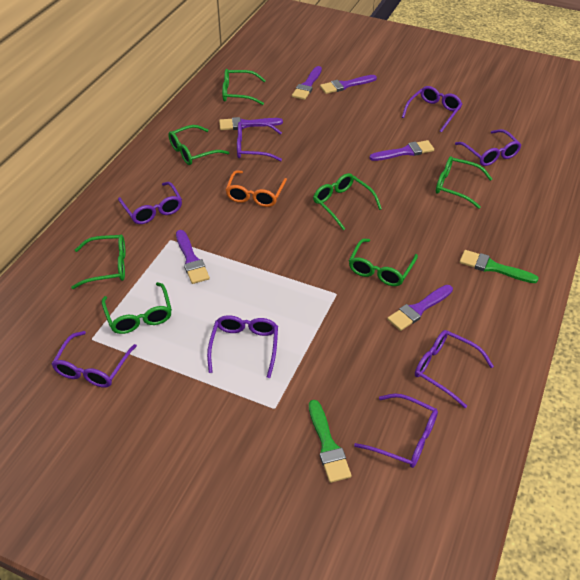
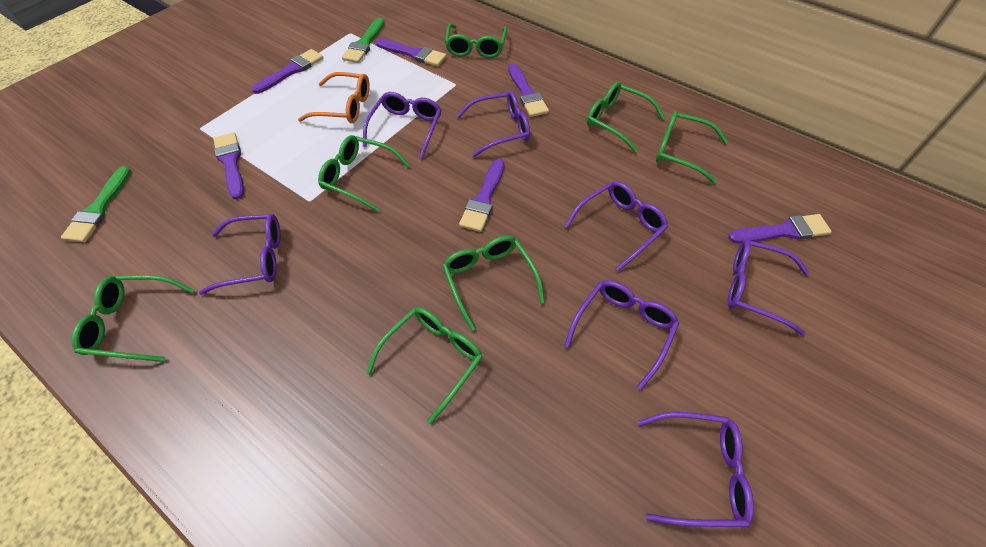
purple glasses: 8 -> 7

